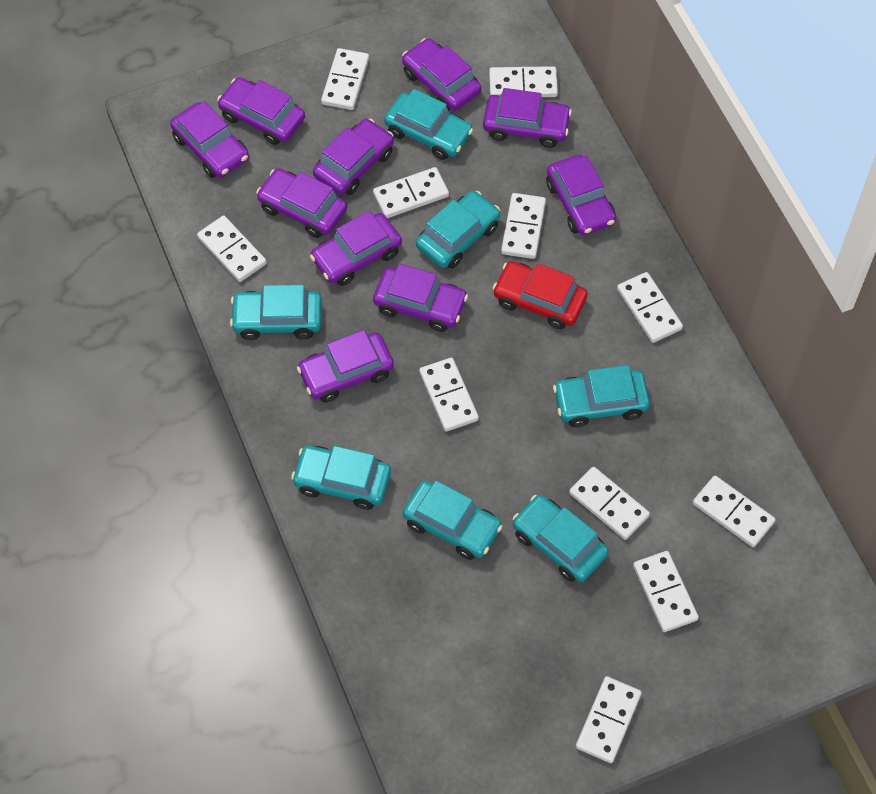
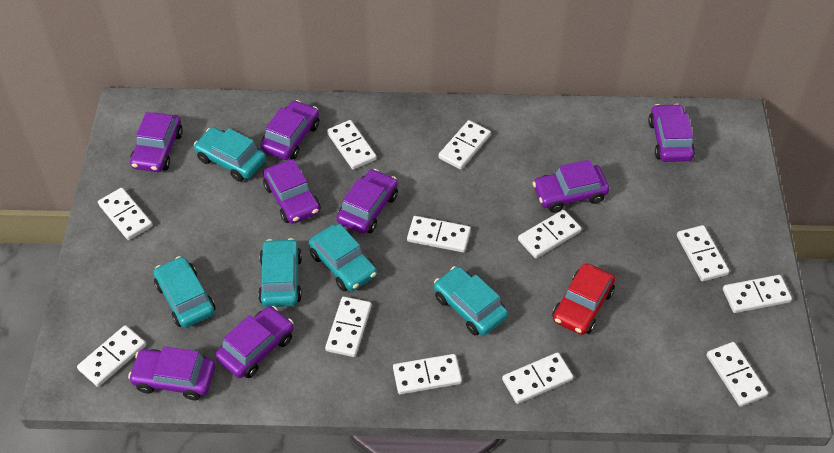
purple car: 10 -> 8
turquoise car: 7 -> 5
white domino: 11 -> 12

